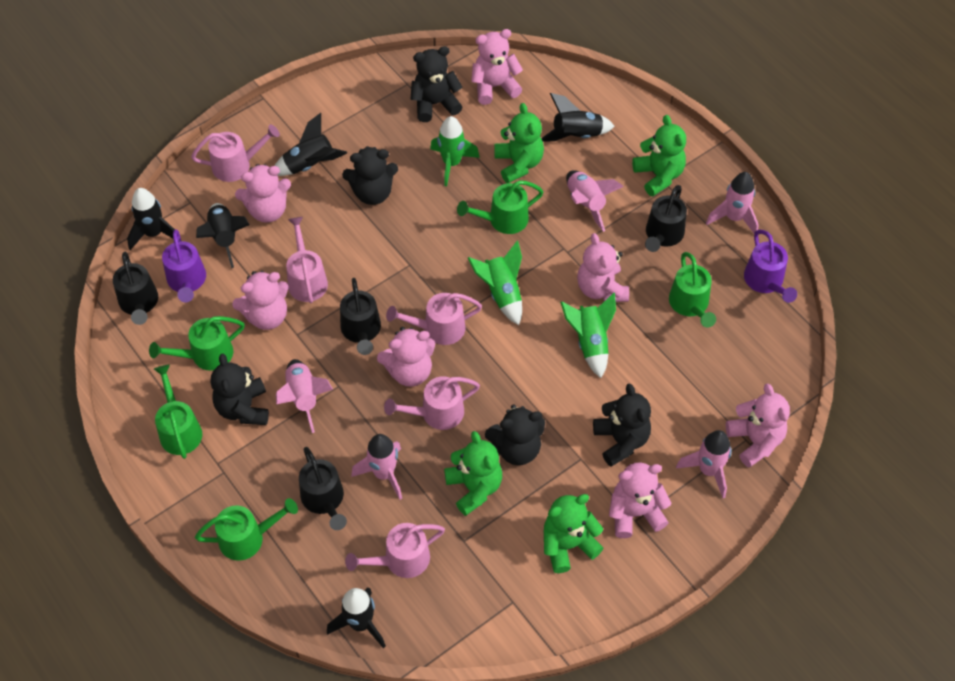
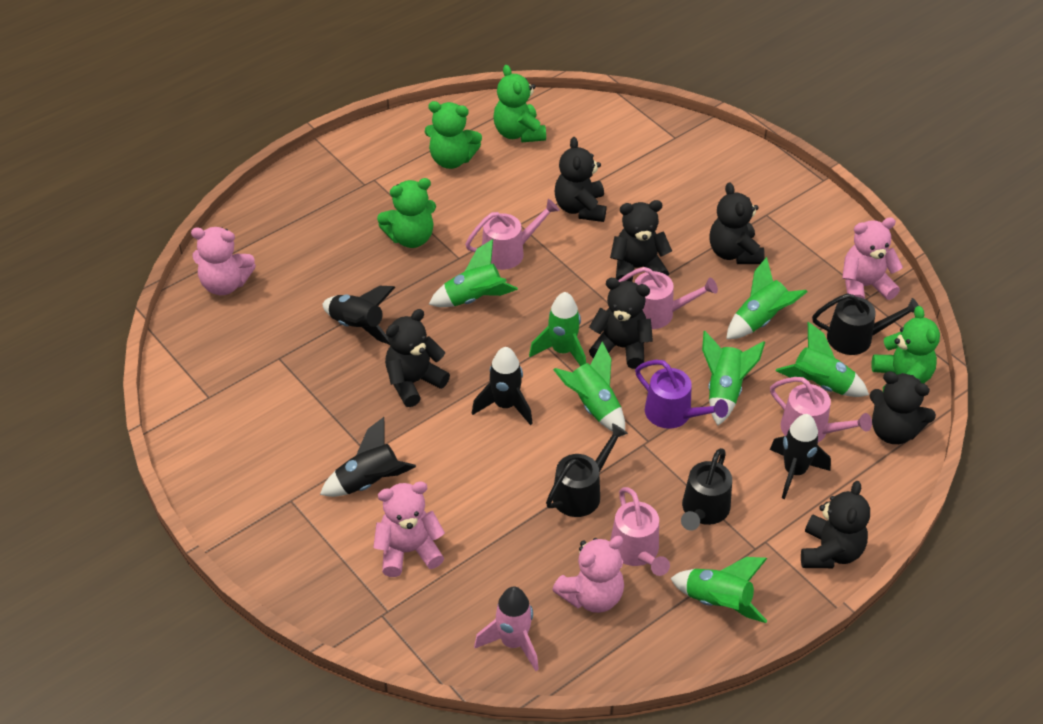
black rocket: 5 -> 4
black teddy bear: 5 -> 7
black watering can: 4 -> 3
green rocket: 3 -> 7
green watering can: 5 -> 0
pink rocket: 5 -> 1
pink teddy bear: 7 -> 4
pink watering can: 5 -> 4
purple watering can: 2 -> 1

